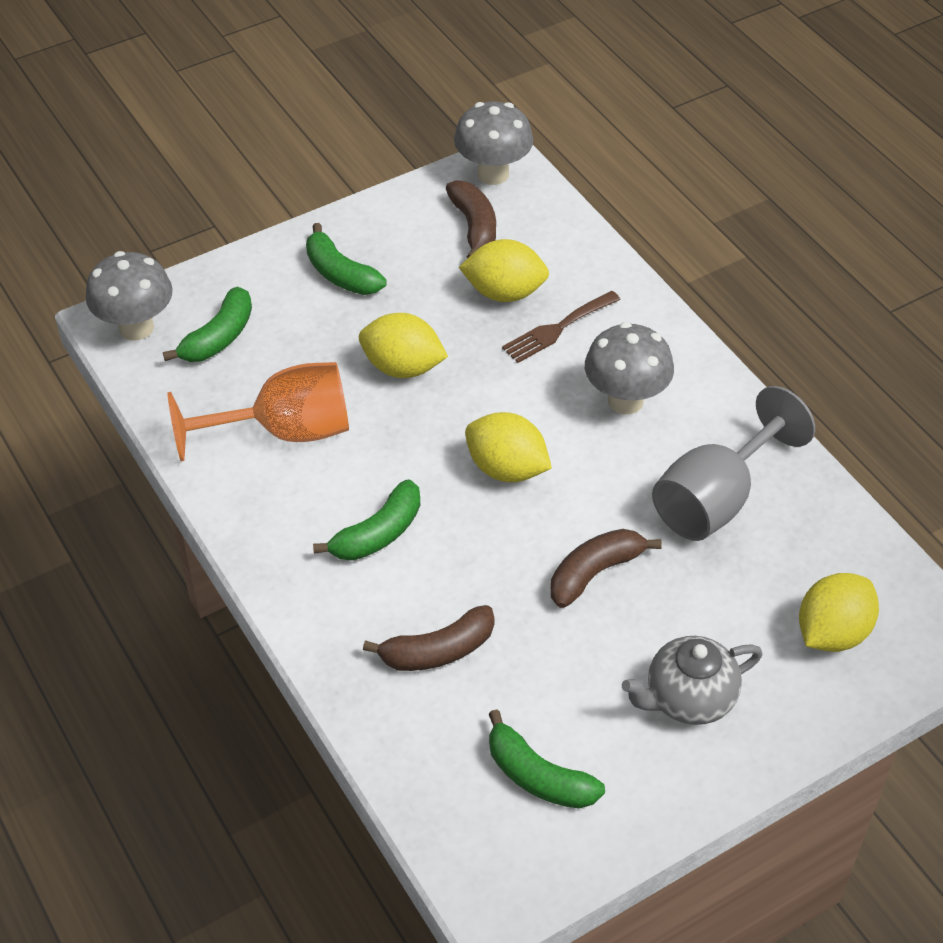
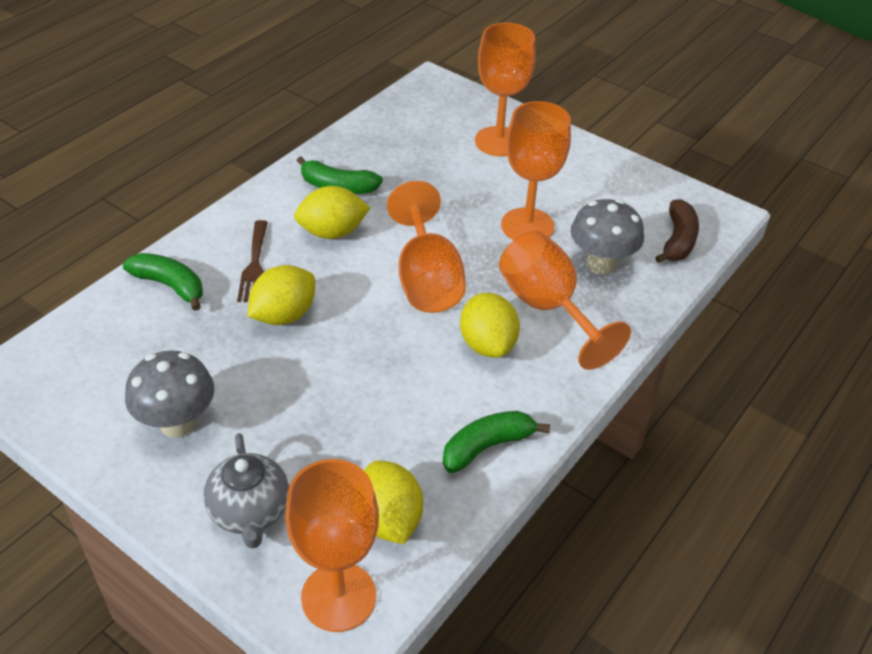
brown banana: 3 -> 1
green banana: 4 -> 3
grey goblet: 1 -> 0
grey mushroom: 3 -> 2
orange goblet: 1 -> 5

